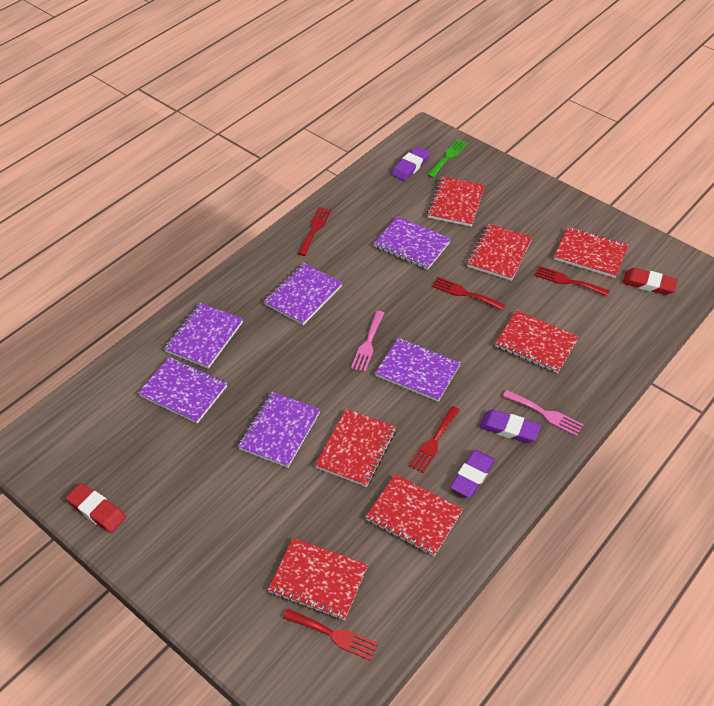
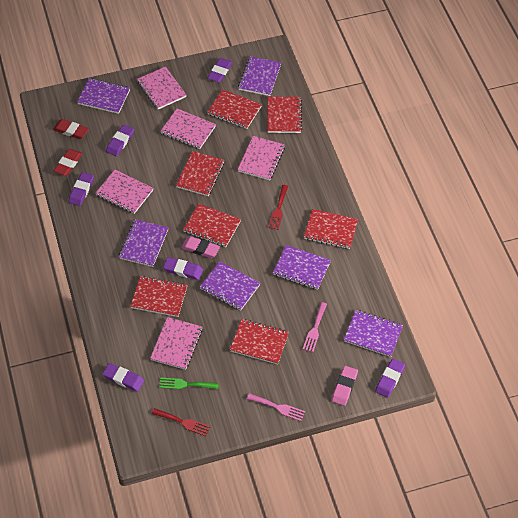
pink eraser: 0 -> 2
pink notebook: 0 -> 5
purple eraser: 3 -> 6
red fork: 5 -> 2

